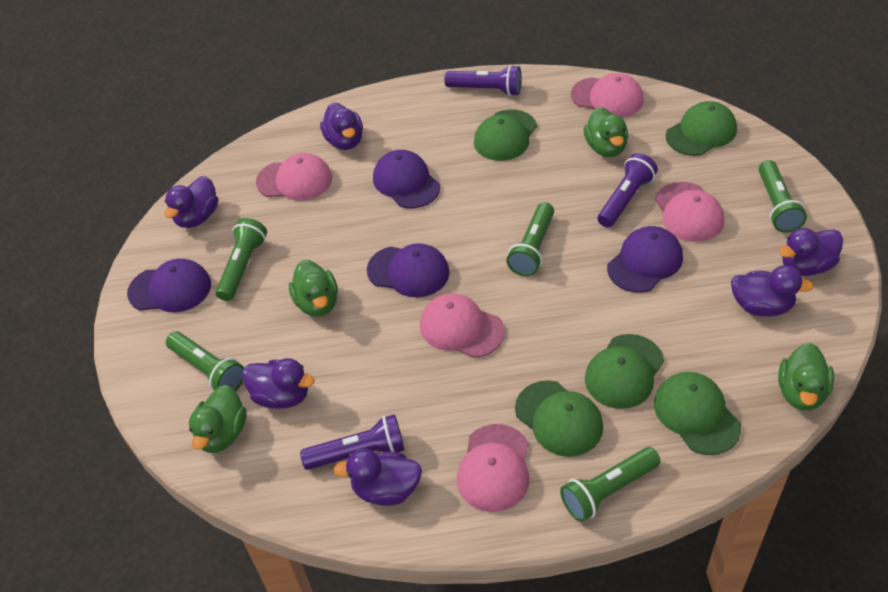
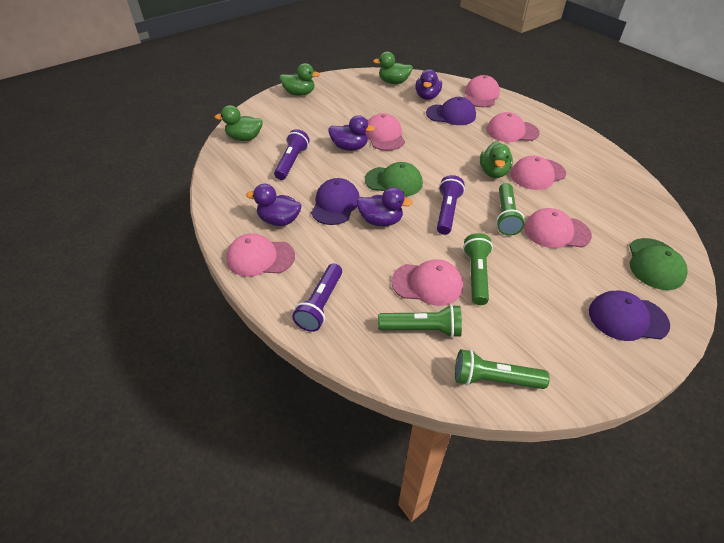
green cap: 5 -> 2
green flashlight: 5 -> 4
pink cap: 5 -> 7
purple cap: 4 -> 3
purple duck: 6 -> 4

